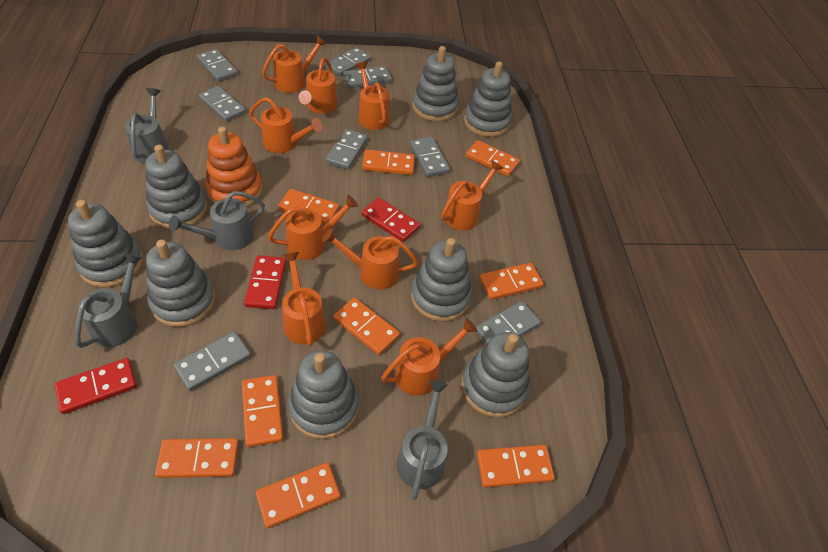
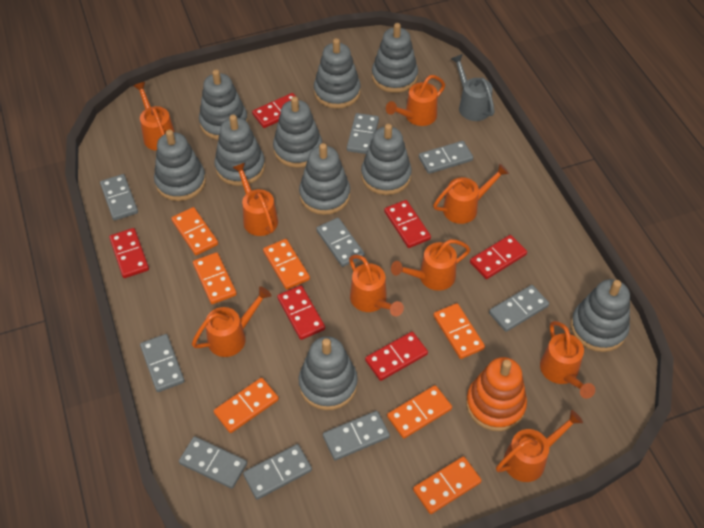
grey domino: 8 -> 9
grey stacking toy: 8 -> 10
grey watering can: 4 -> 1
orange domino: 9 -> 7
red domino: 3 -> 6

